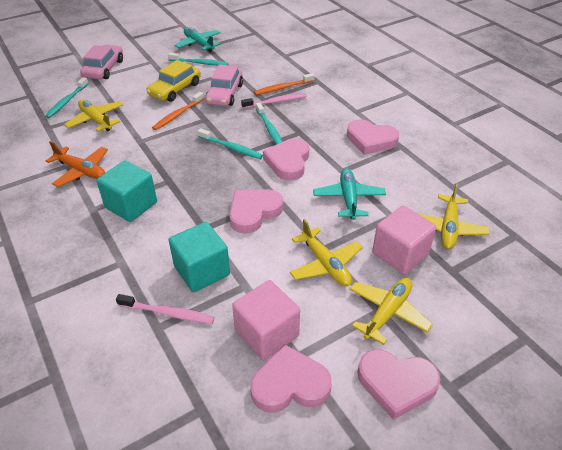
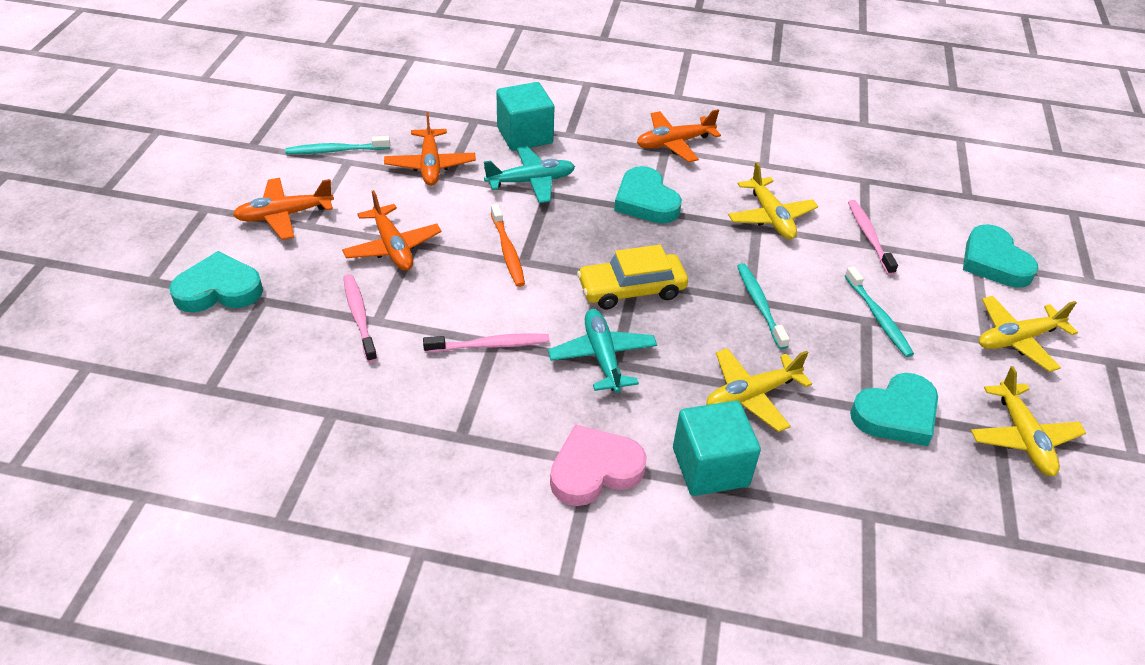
orange plane: 1 -> 4
orange toothbrush: 2 -> 1
pink car: 2 -> 0
pink cube: 2 -> 0
pink heart: 5 -> 1
pink toothbrush: 2 -> 3
turquoise heart: 0 -> 4
turquoise toothbrush: 4 -> 3

